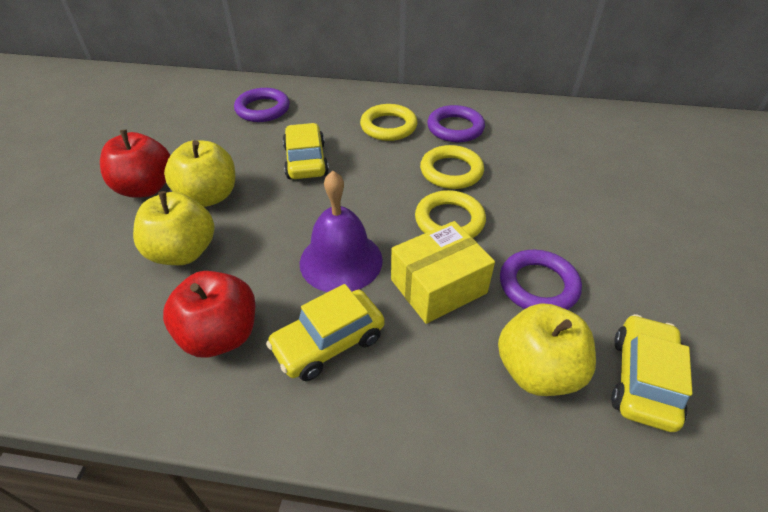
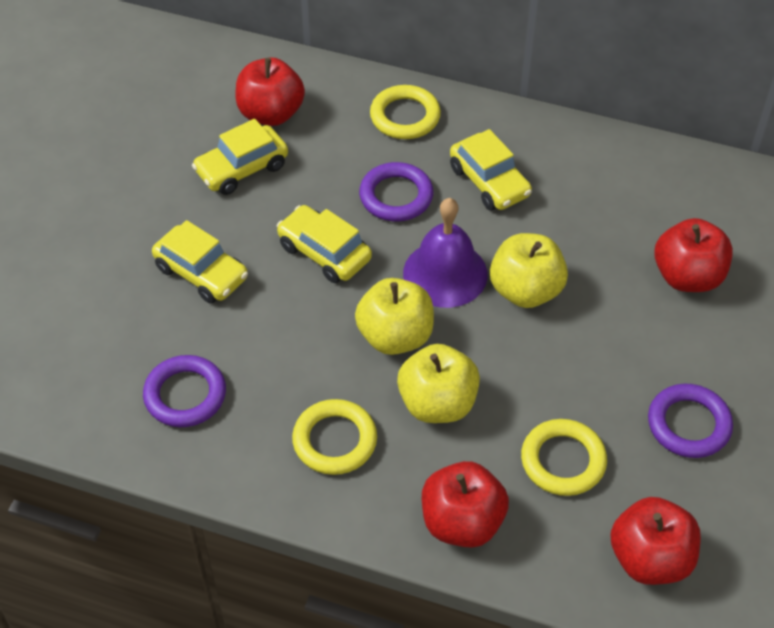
red apple: 2 -> 4
yellow box: 1 -> 0
yellow car: 3 -> 4

